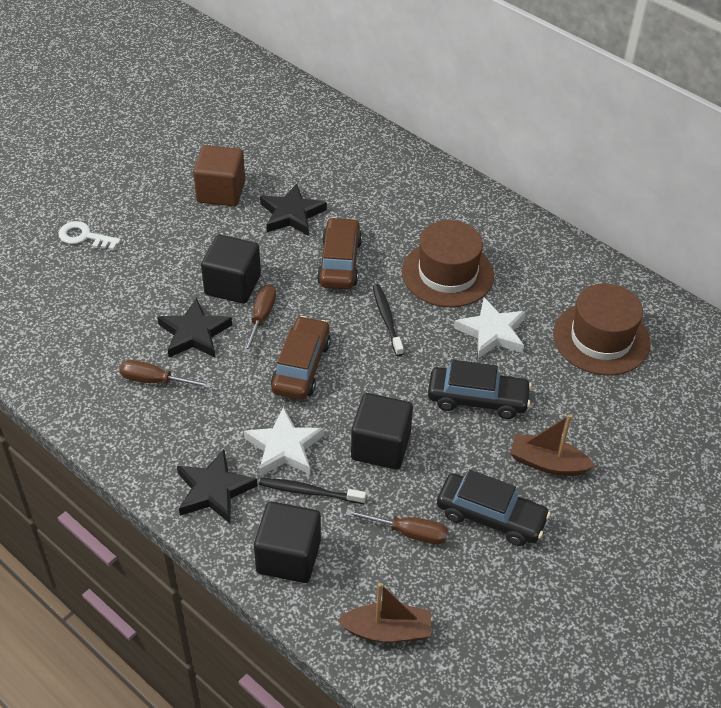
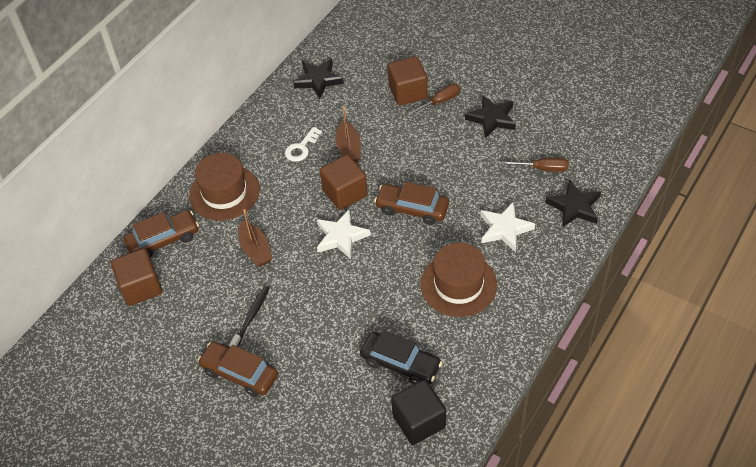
black car: 2 -> 1
black cube: 3 -> 1
black toothbrush: 2 -> 1
brown car: 2 -> 3
brown cube: 1 -> 3
brown screwdriver: 3 -> 2

